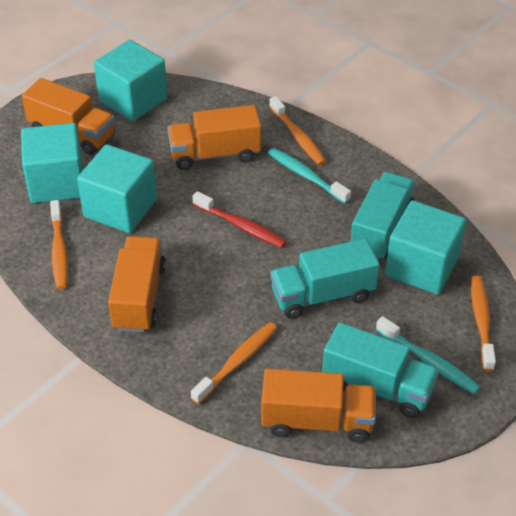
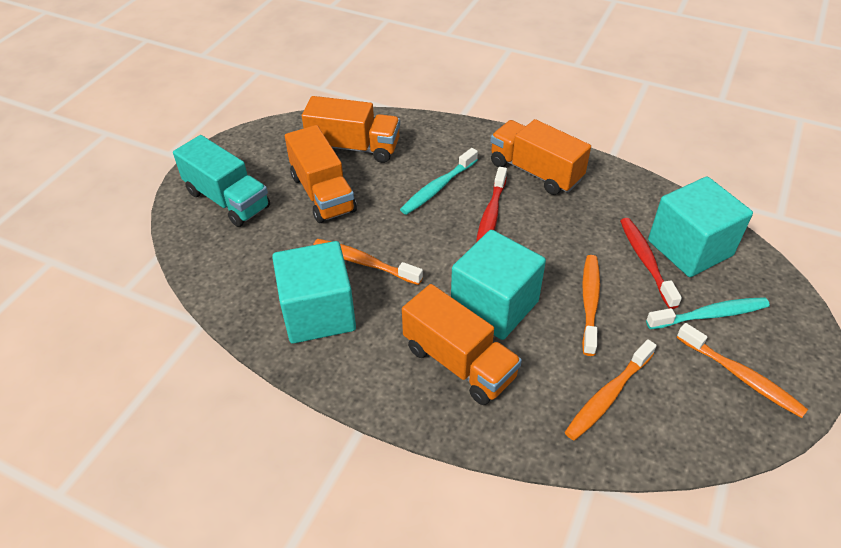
red toothbrush: 1 -> 2
turquoise cube: 4 -> 3
turquoise truck: 3 -> 1

